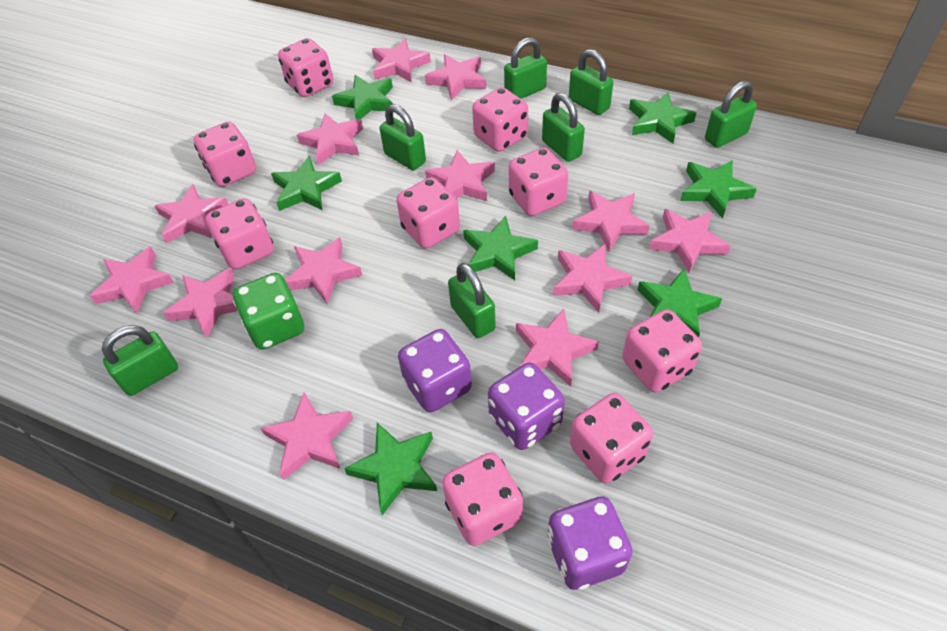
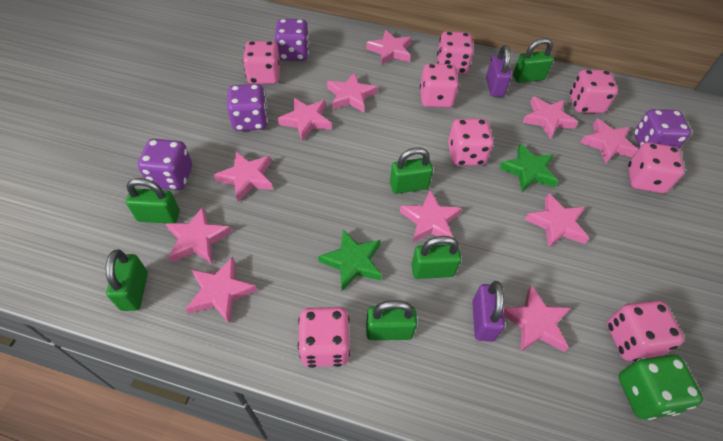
green padlock: 7 -> 6
green star: 7 -> 2
pink dice: 9 -> 8
pink star: 13 -> 11
purple dice: 3 -> 4
purple padlock: 0 -> 2

